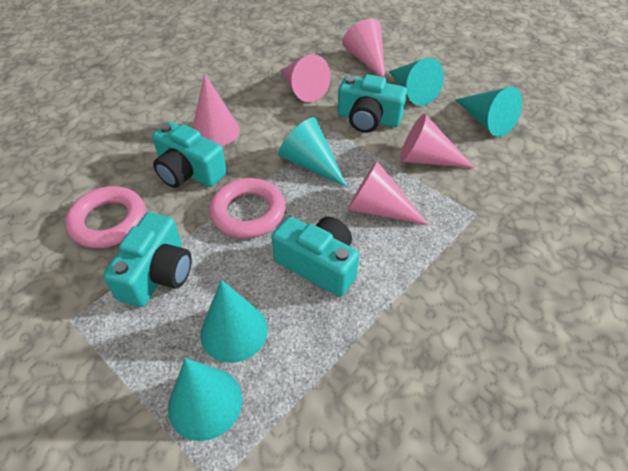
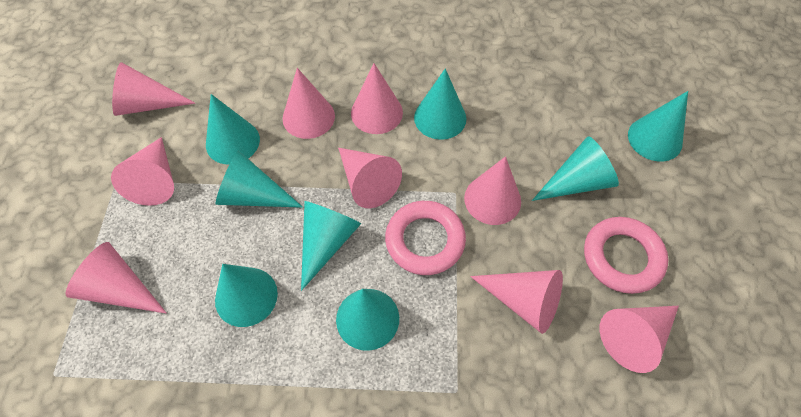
pink cone: 5 -> 9
turquoise camera: 4 -> 0
turquoise cone: 5 -> 8

